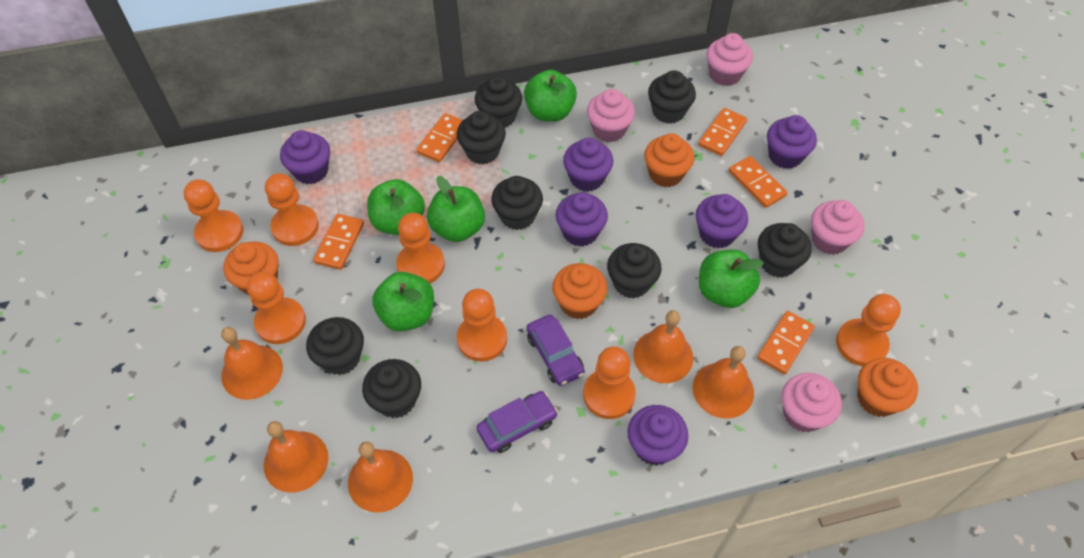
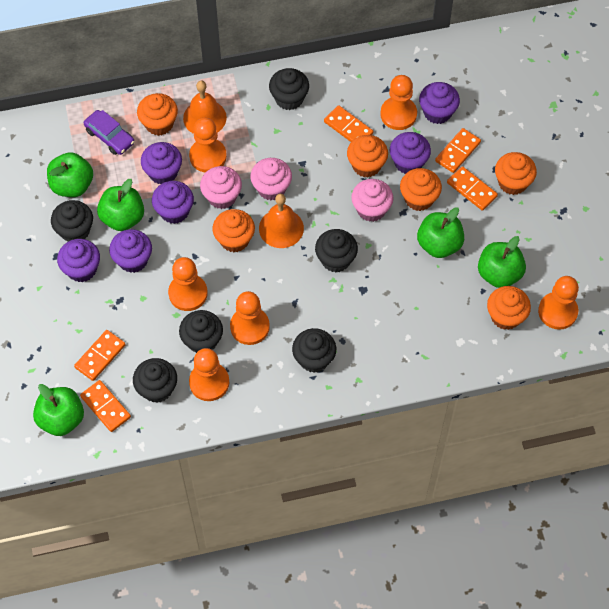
black cupcake: 8 -> 6
orange bell: 5 -> 2
orange cupcake: 4 -> 6
orange pawn: 7 -> 6
pink cupcake: 4 -> 3
purple car: 2 -> 1

